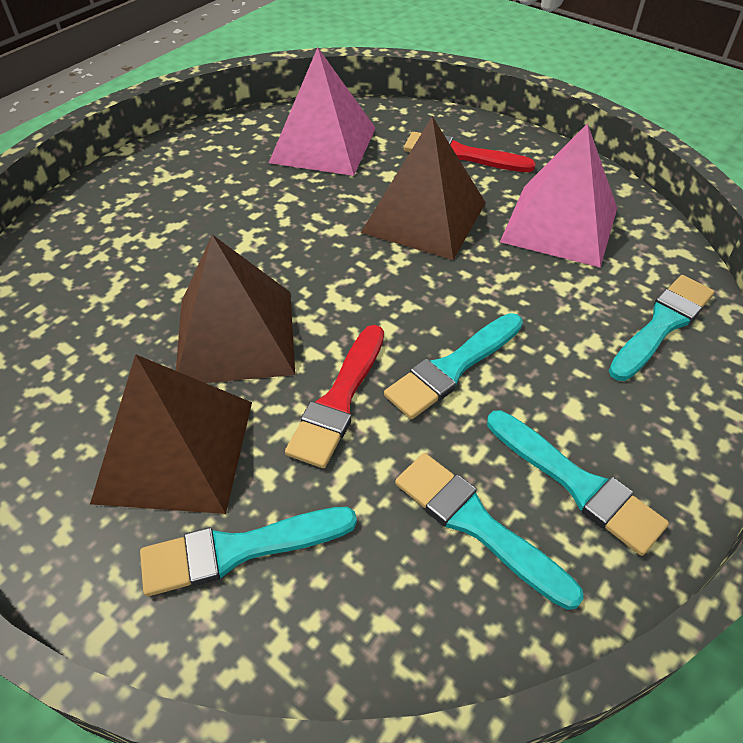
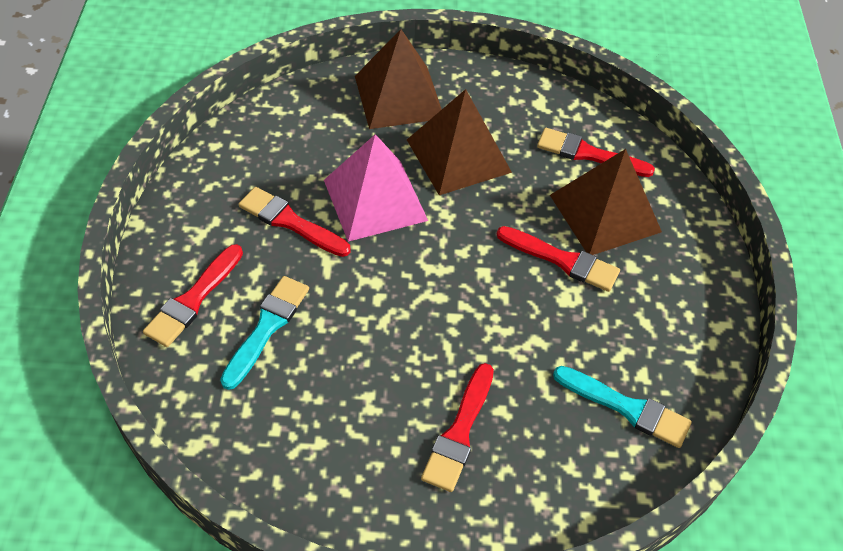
pink pyramid: 2 -> 1
red brush: 2 -> 5
turquoise brush: 5 -> 2

